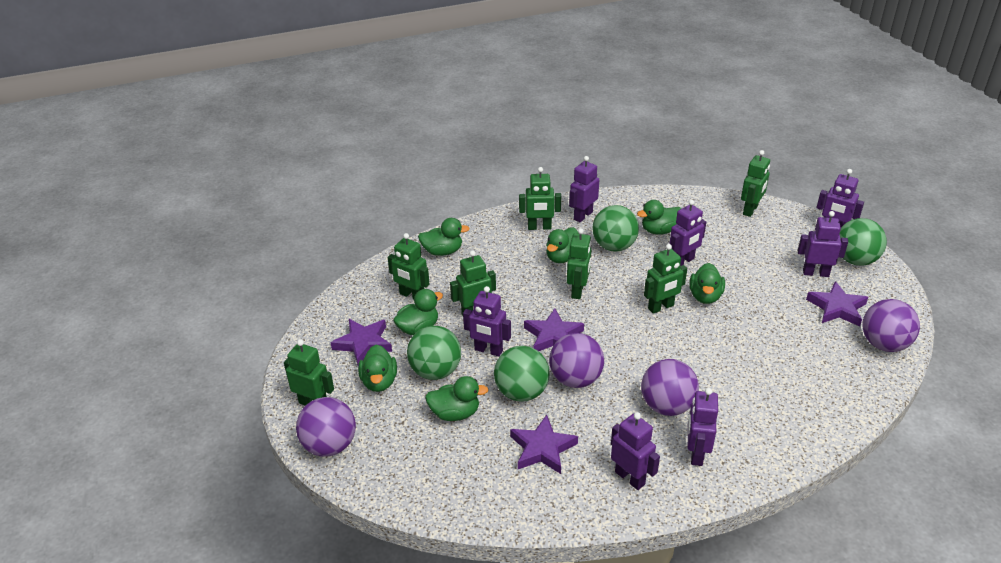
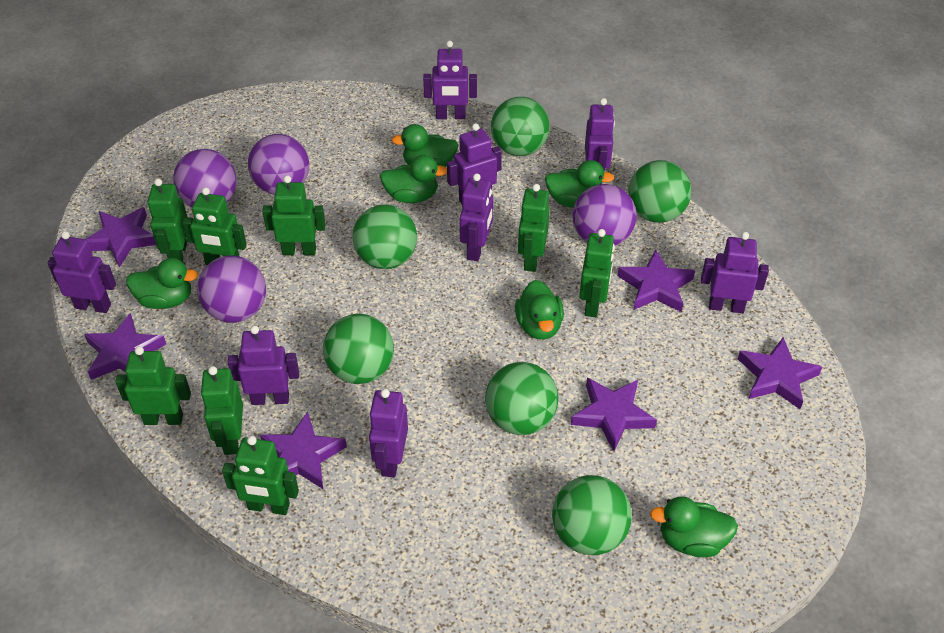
green ball: 4 -> 6
green duck: 7 -> 6
green robot: 7 -> 8
purple robot: 7 -> 8
purple star: 4 -> 6

